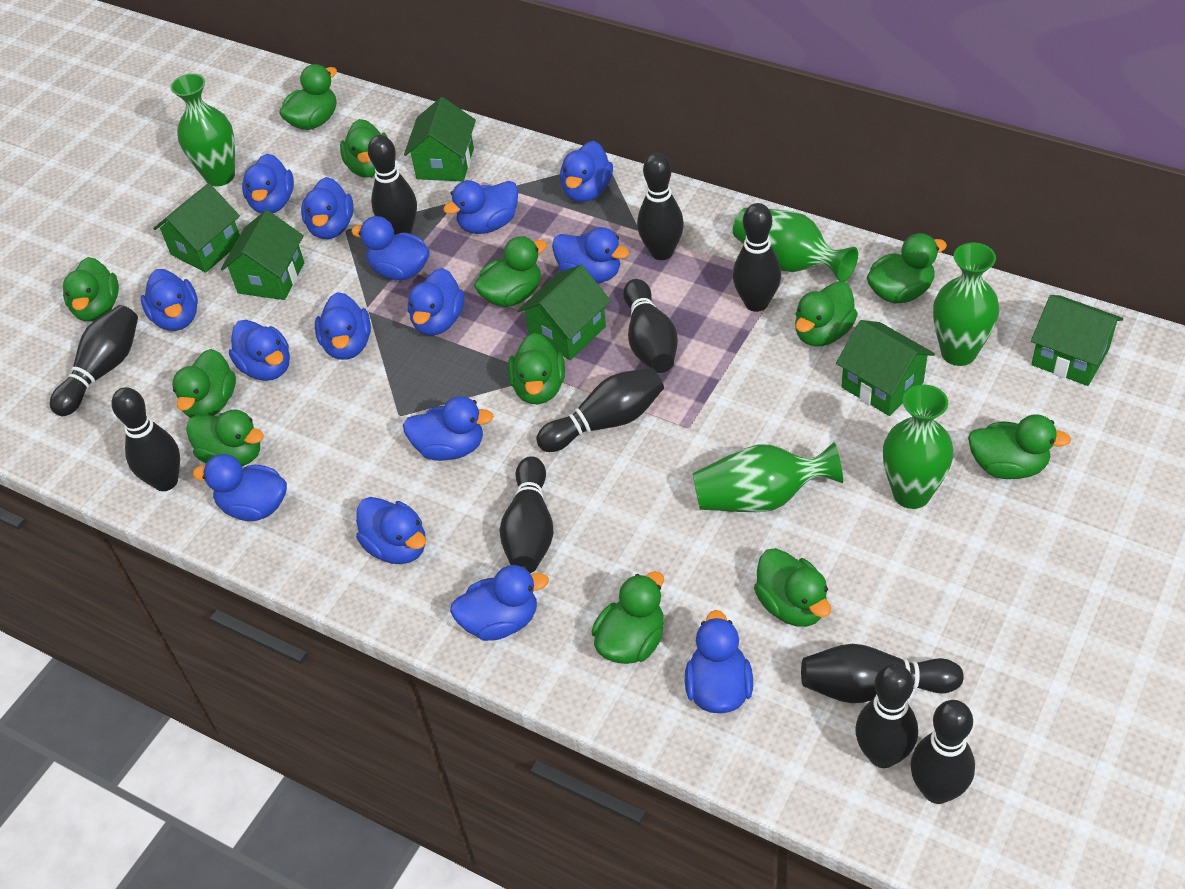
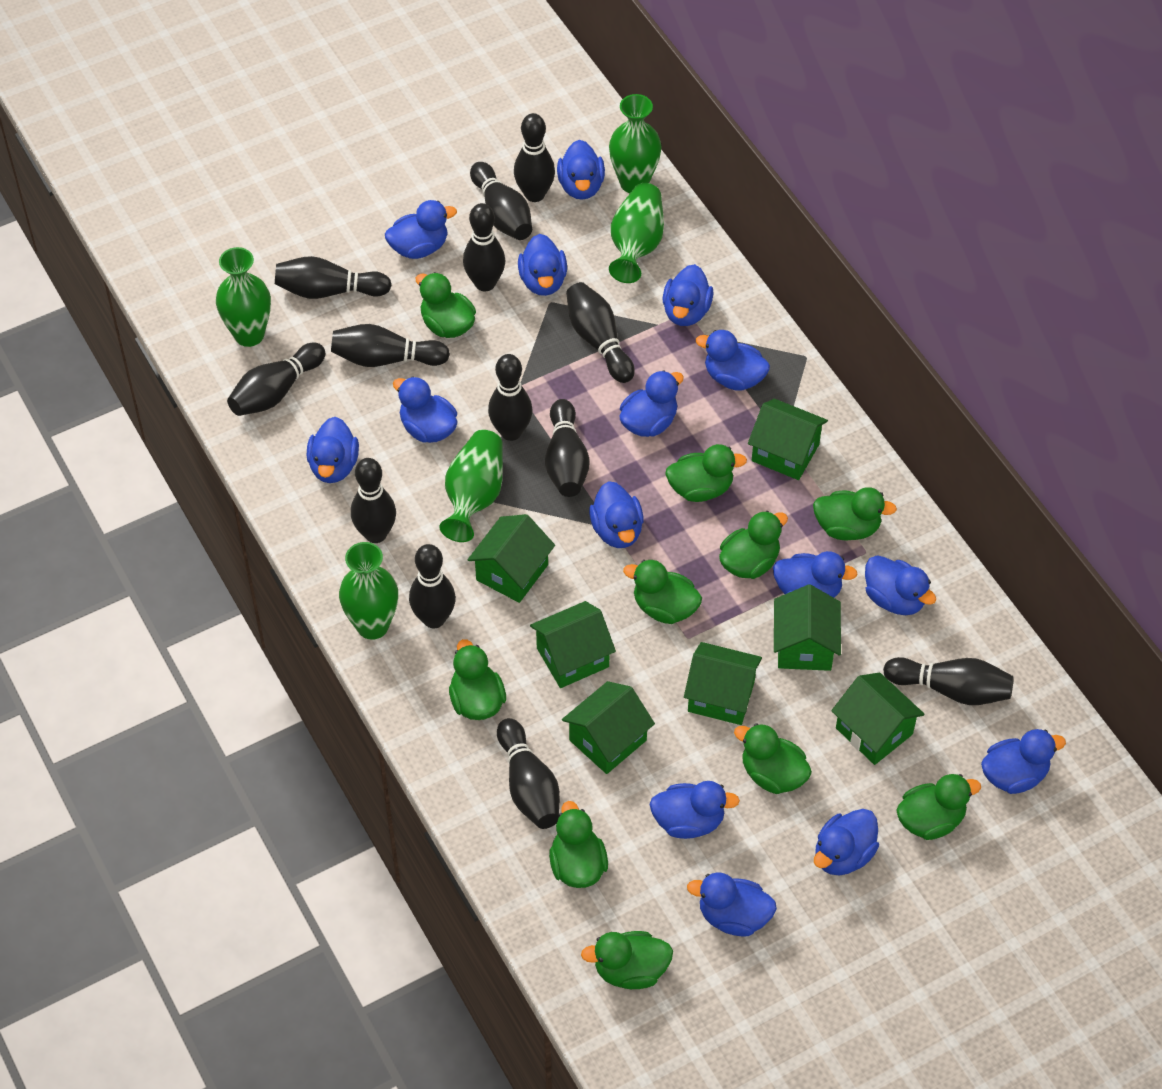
black bowling pin: 11 -> 13
green duck: 12 -> 10
green house: 6 -> 7

